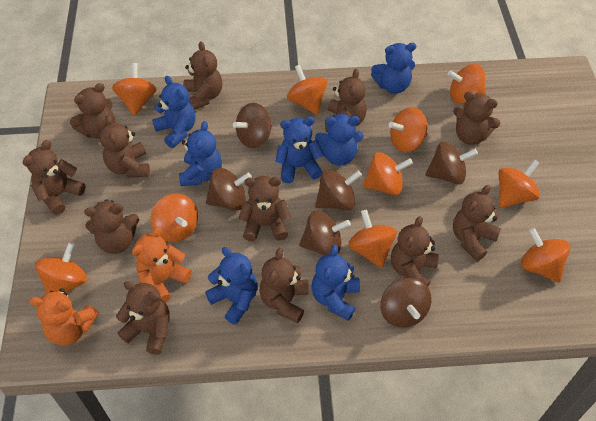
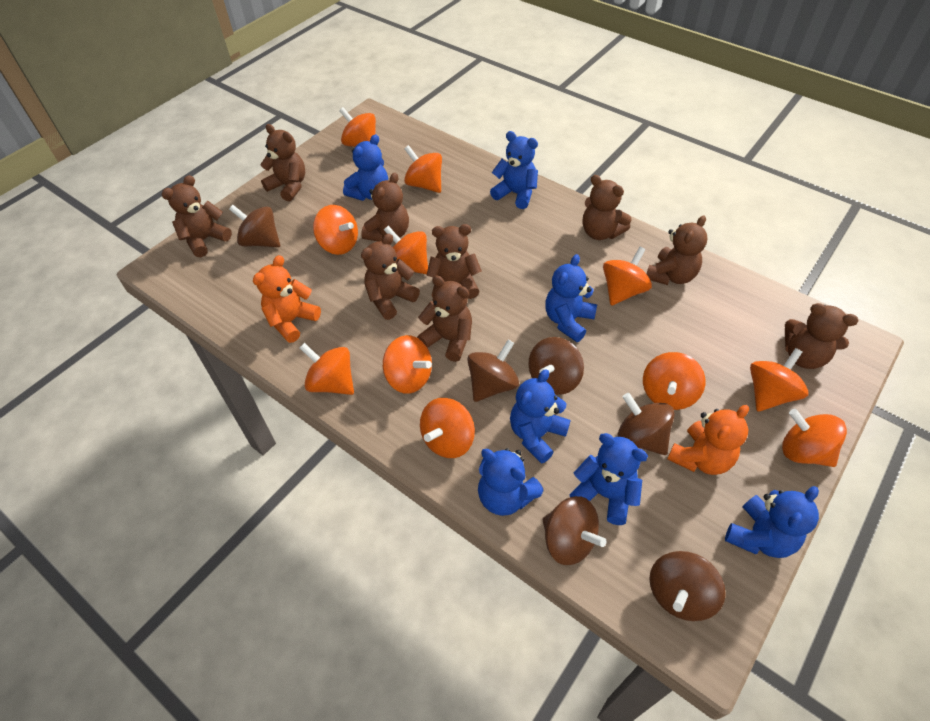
brown teddy bear: 12 -> 9
orange spinning top: 10 -> 11

